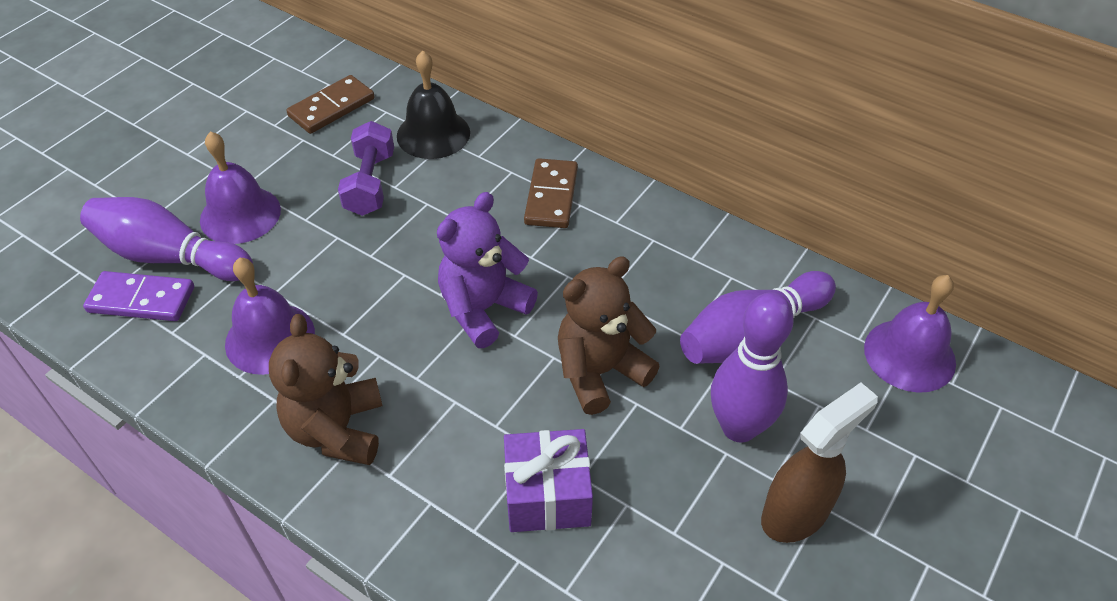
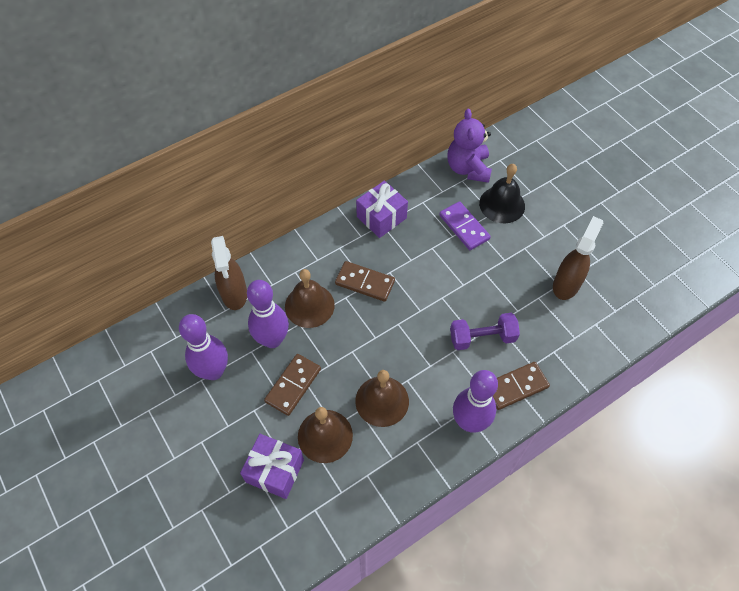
brown bell: 0 -> 3
brown domino: 2 -> 3
brown spray bottle: 1 -> 2
brown teddy bear: 2 -> 0
purple bell: 3 -> 0
purple gift: 1 -> 2

